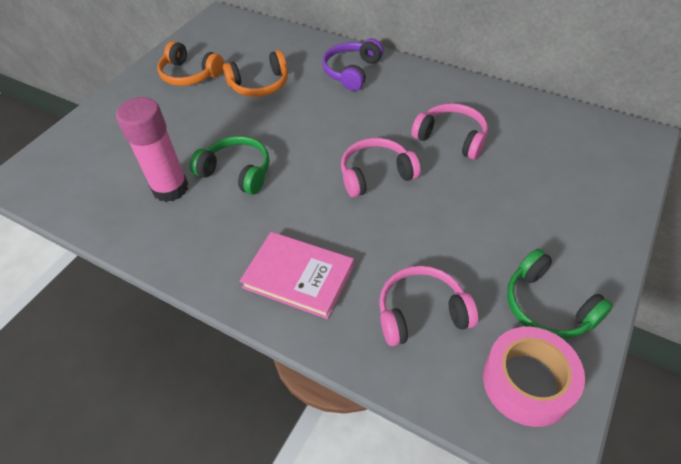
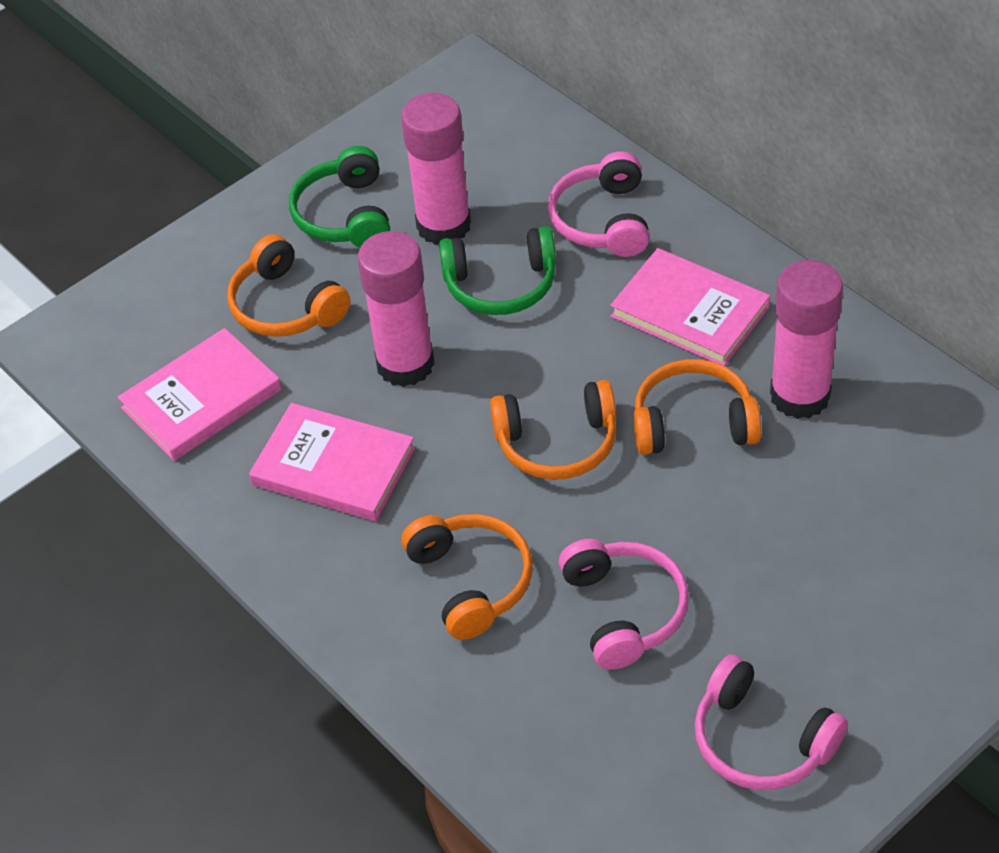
orange headphones: 2 -> 4
pink book: 1 -> 3
pink glue stick: 1 -> 3
pink tape: 1 -> 0
purple headphones: 1 -> 0

